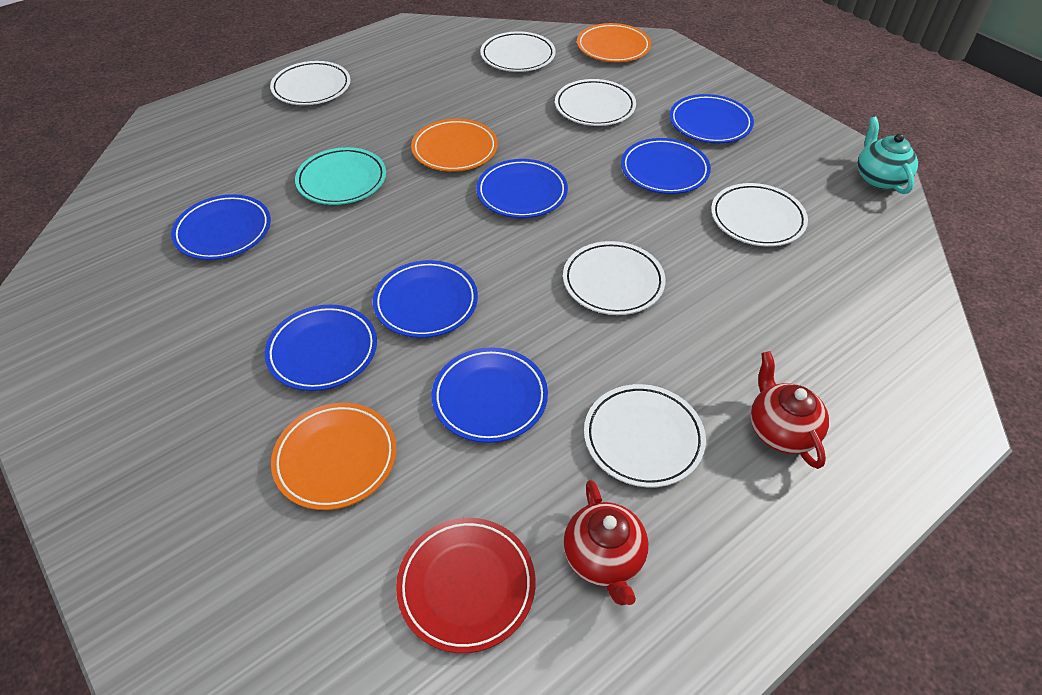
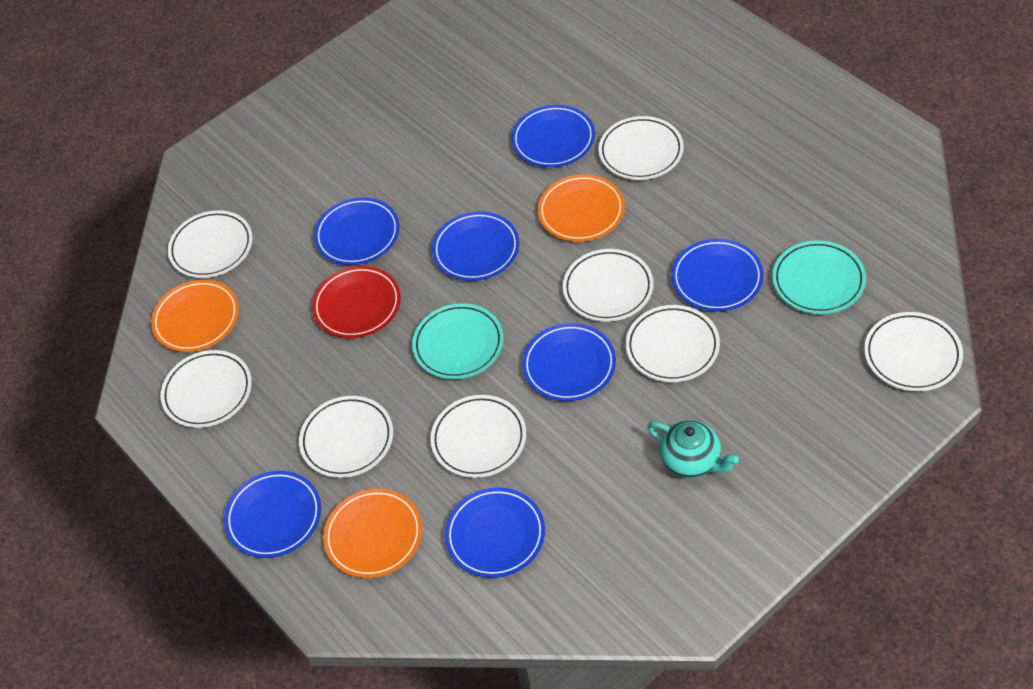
red teapot: 2 -> 0
turquoise plate: 1 -> 2
white plate: 6 -> 8

